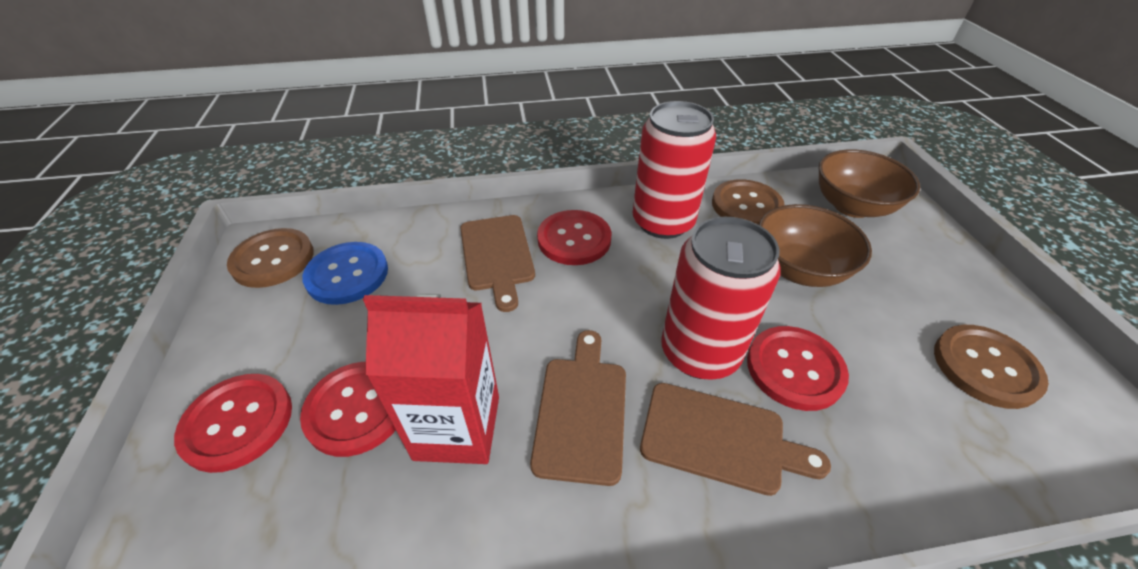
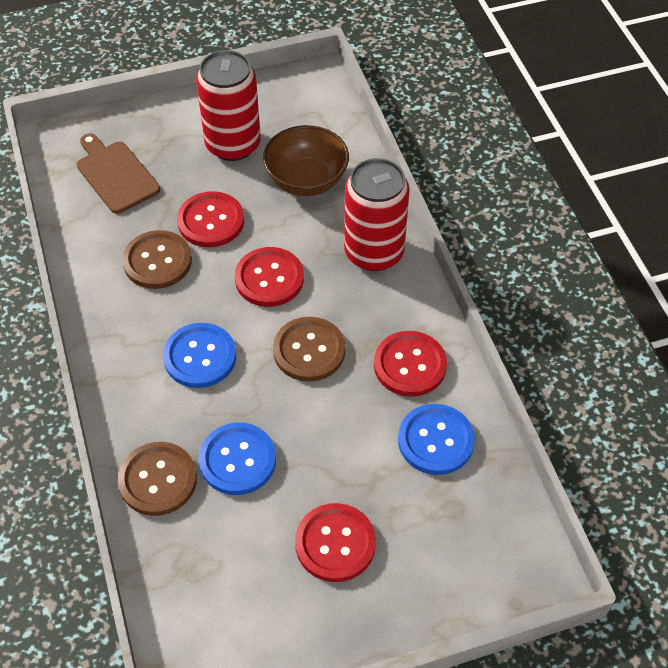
blue button: 1 -> 3
brown bowl: 2 -> 1
brown cutting board: 3 -> 1
red carton: 1 -> 0

